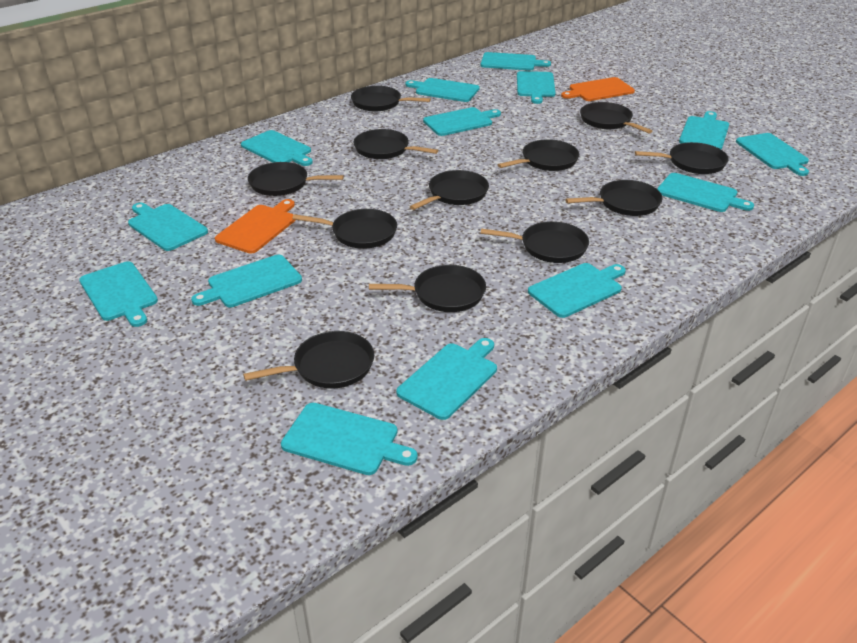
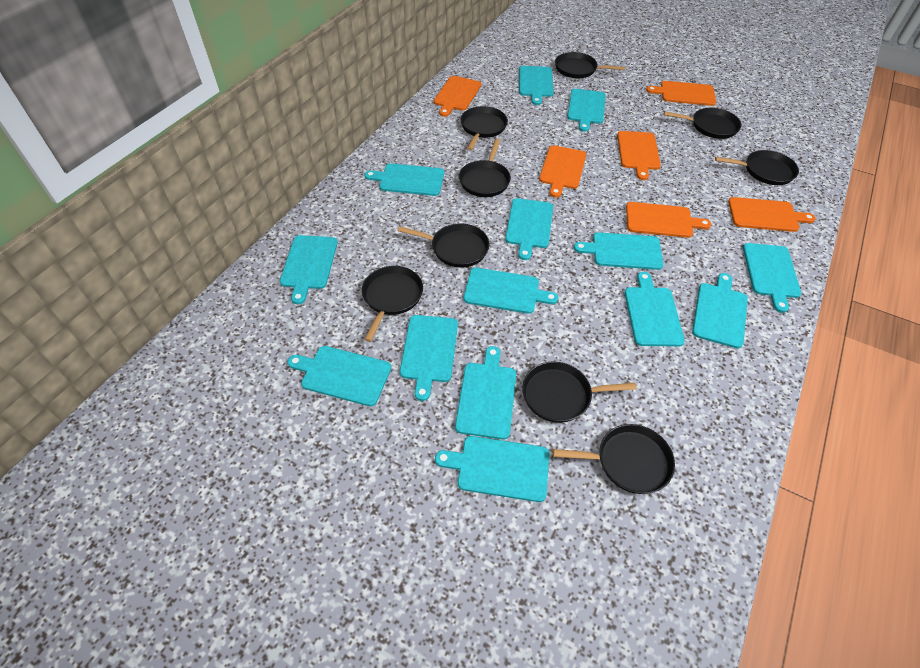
black pan: 12 -> 9
orange cutting board: 2 -> 6

